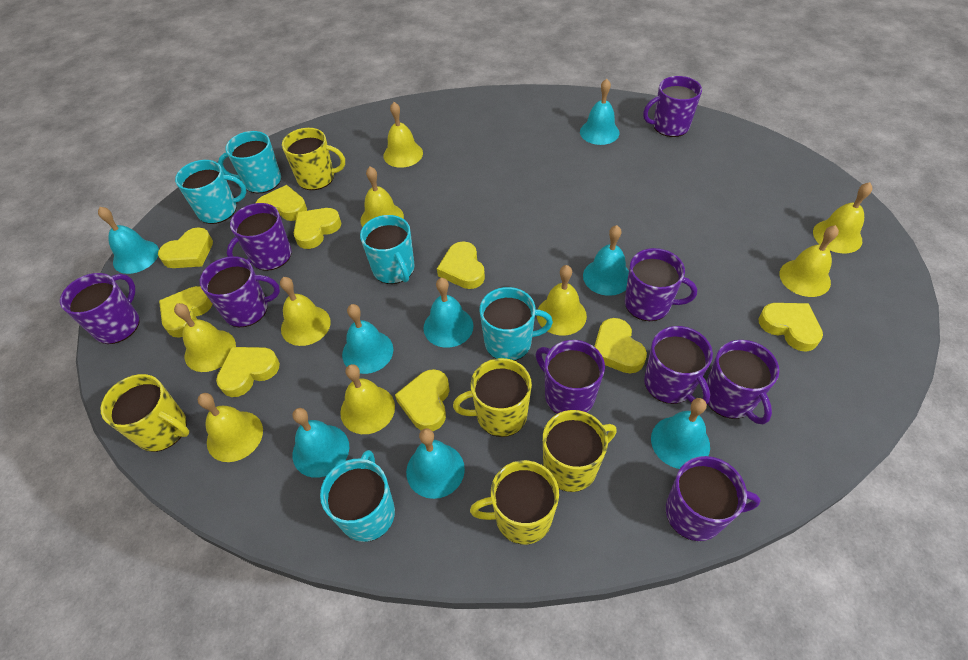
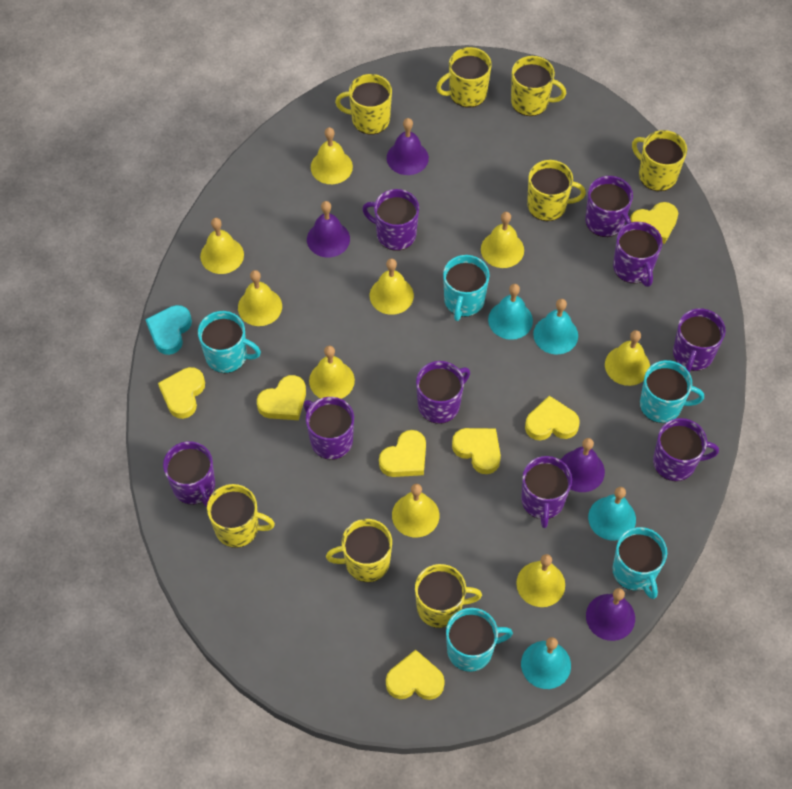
purple bell: 0 -> 4
turquoise bell: 8 -> 4
turquoise heart: 0 -> 1
yellow heart: 9 -> 7
yellow mug: 5 -> 8

